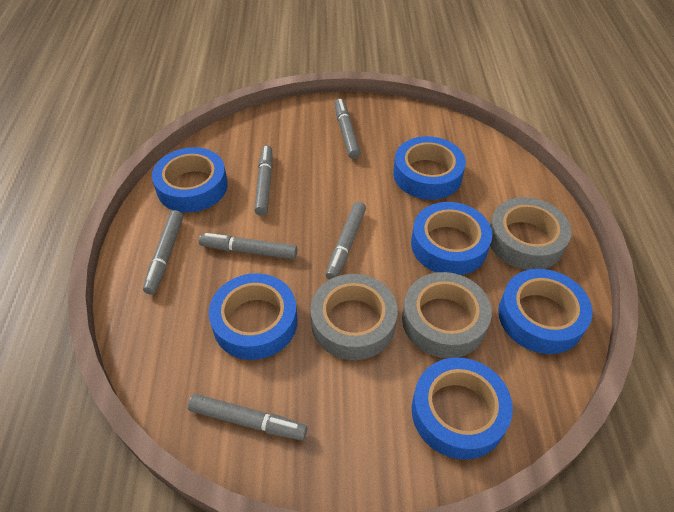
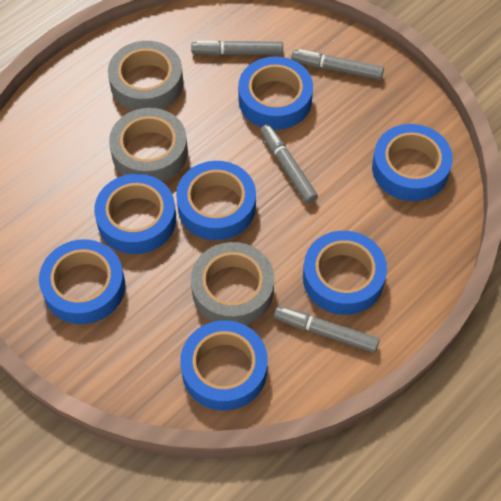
blue tape: 6 -> 7
grey marker: 6 -> 4

